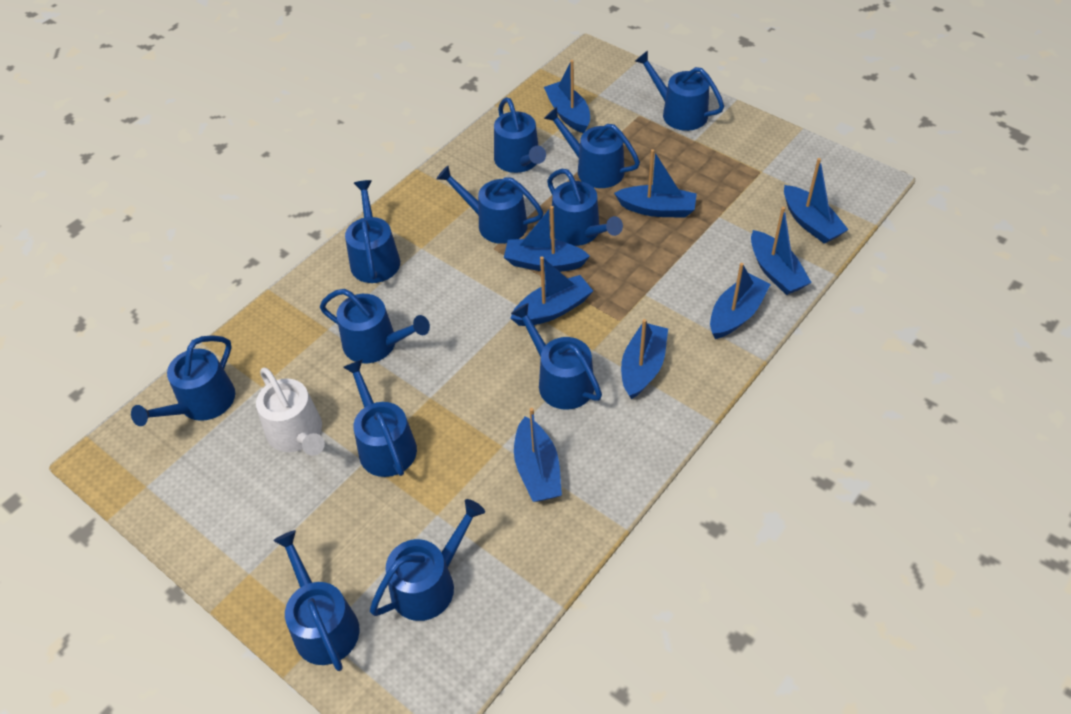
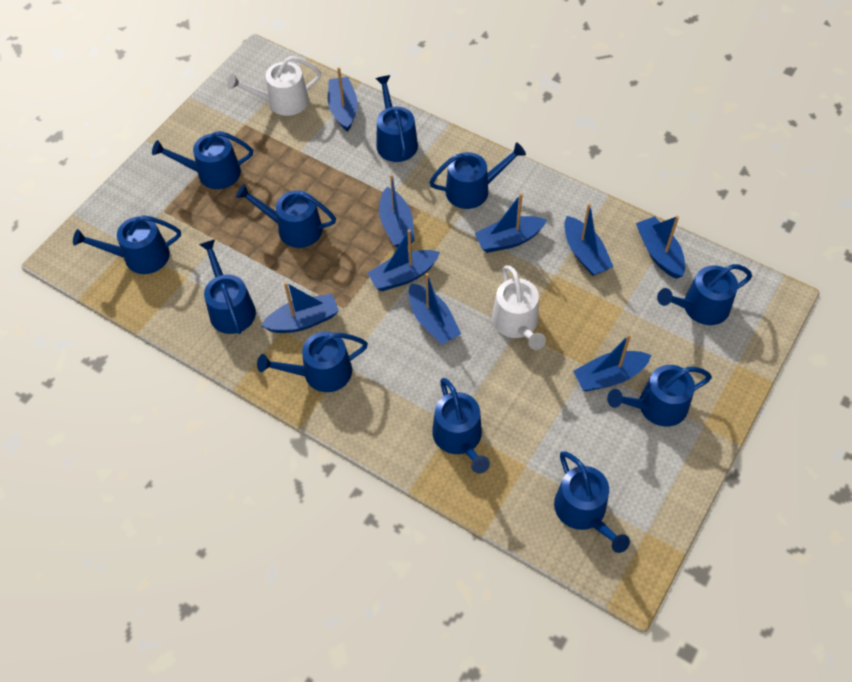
blue watering can: 12 -> 11
white watering can: 1 -> 2

